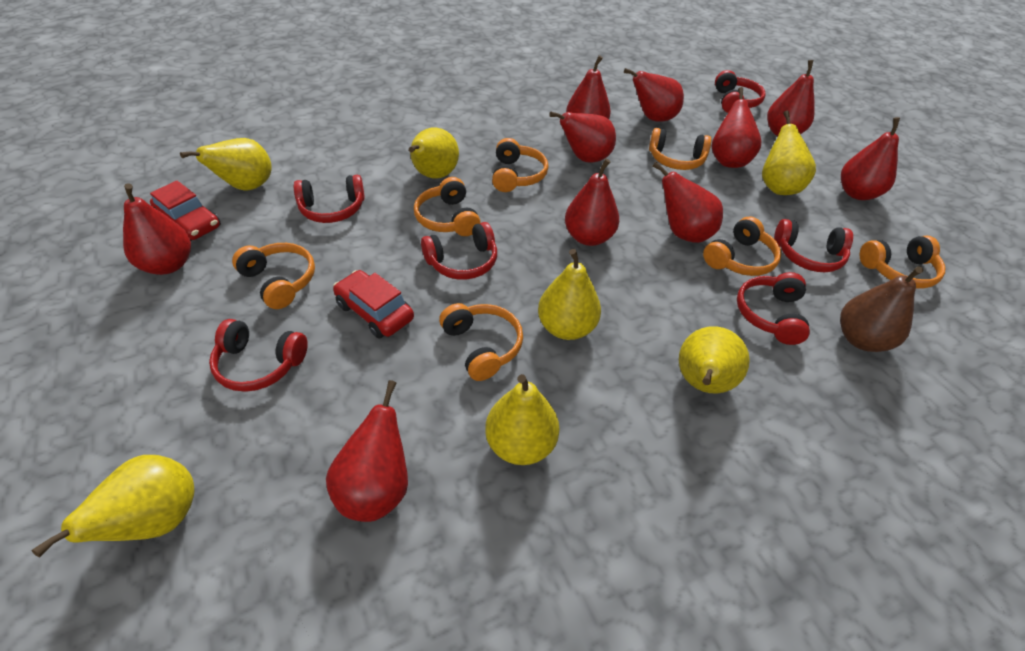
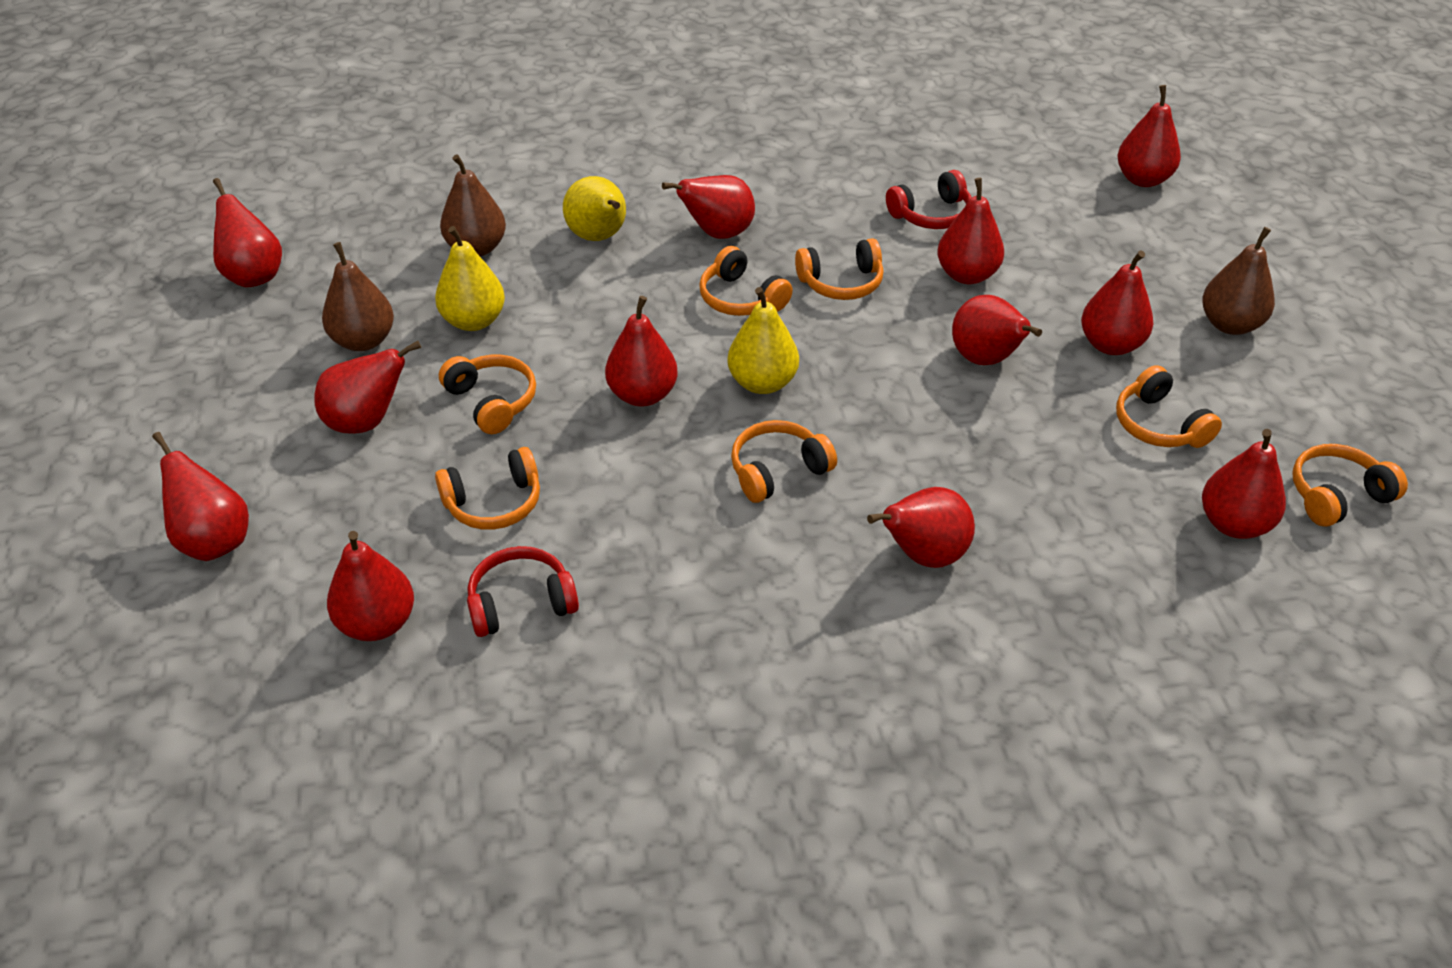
brown pear: 1 -> 3
red car: 2 -> 0
red headphones: 6 -> 2
red pear: 10 -> 12
yellow pear: 7 -> 3

